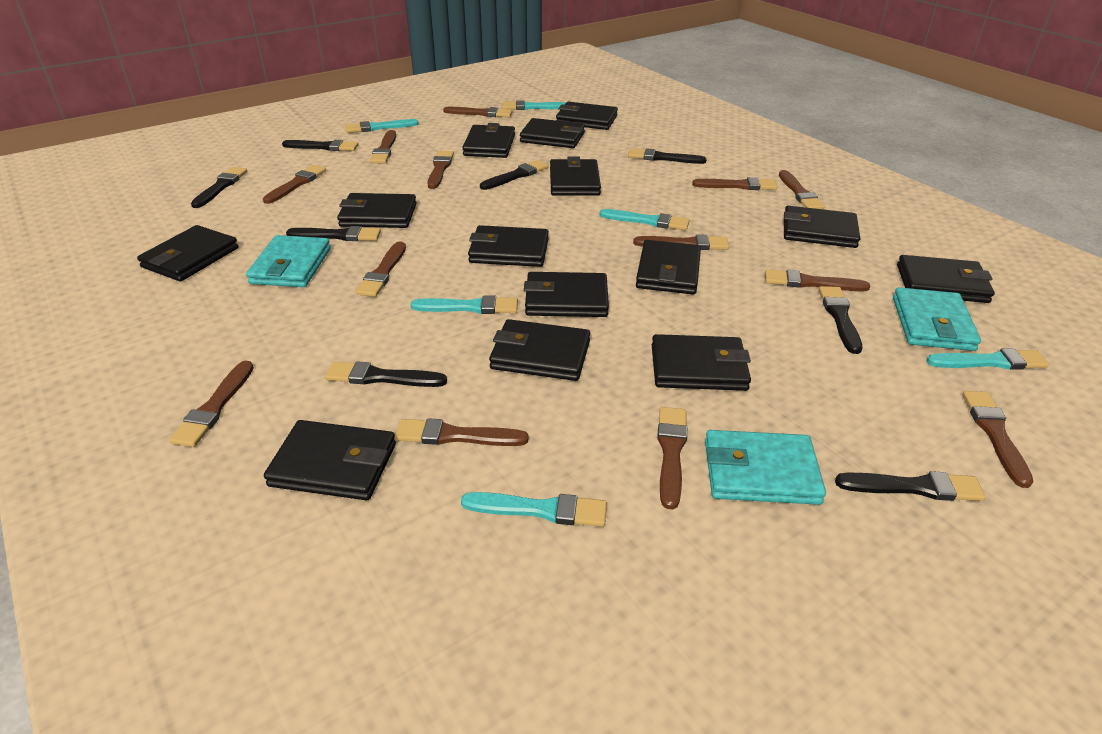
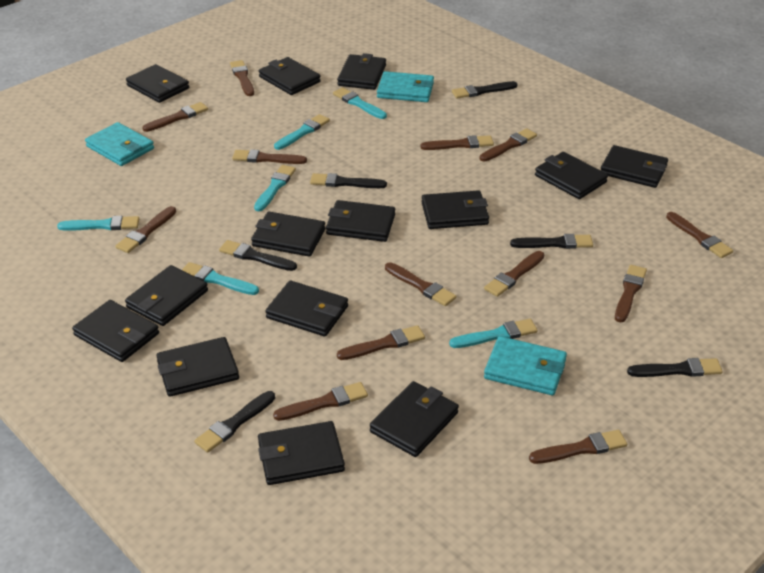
black brush: 8 -> 6

